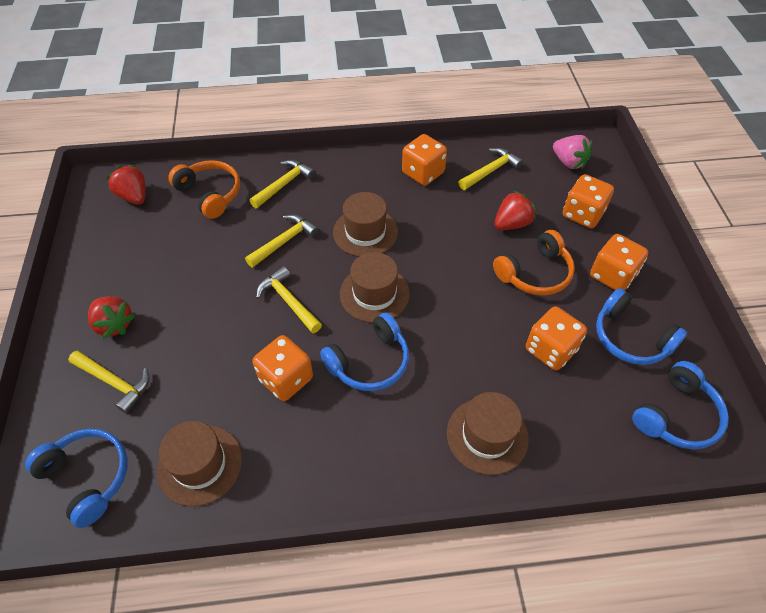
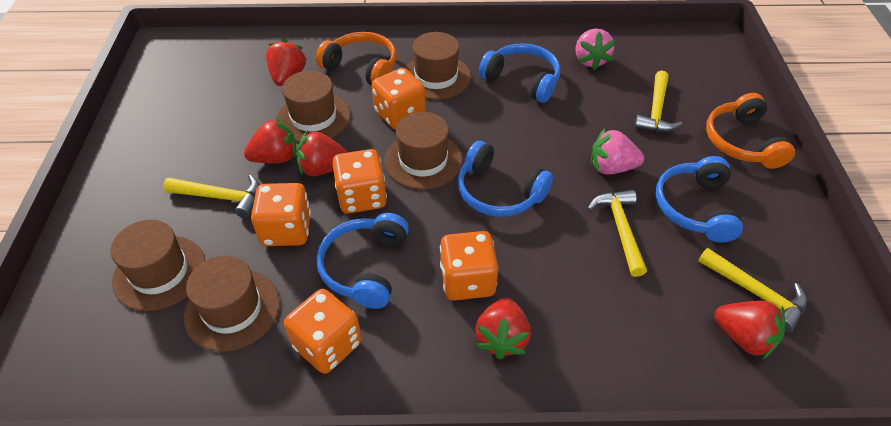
brown hat: 4 -> 5
pink strawberry: 1 -> 2
red strawberry: 3 -> 5
yellow hammer: 5 -> 4

